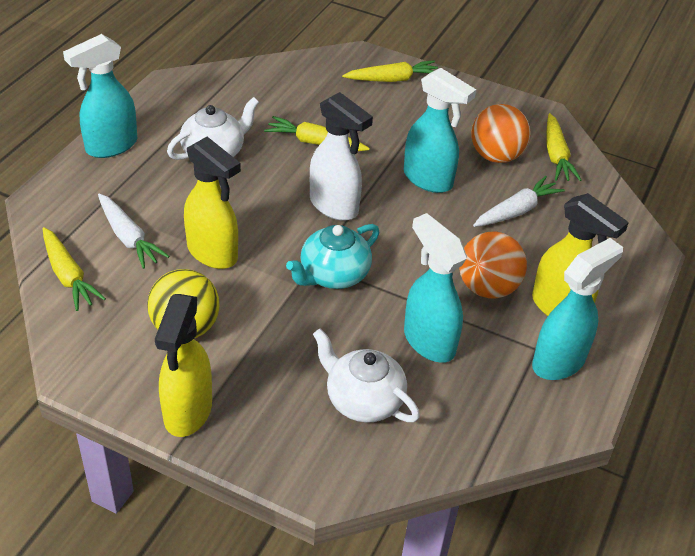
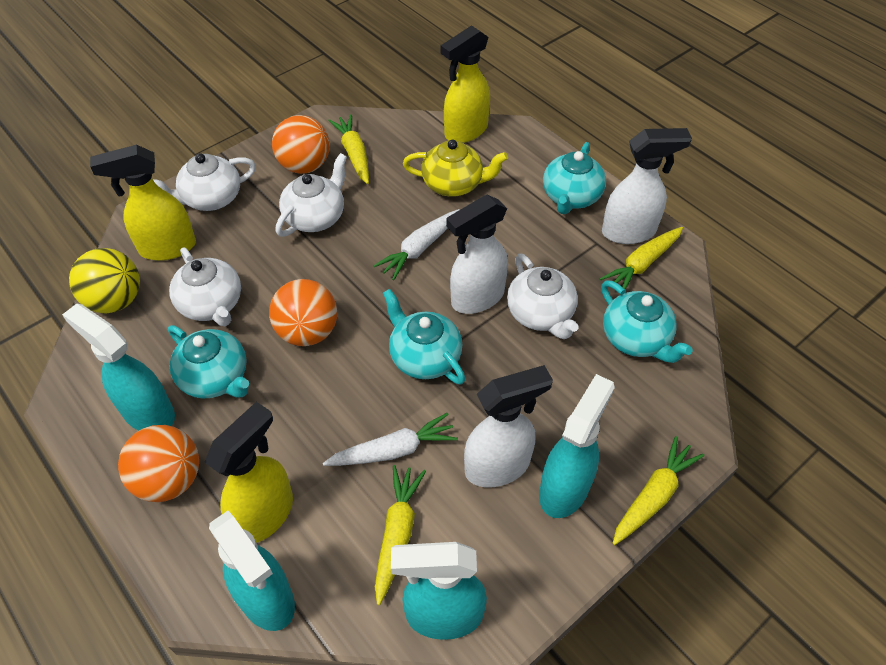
orange ball: 2 -> 3
turquoise teapot: 1 -> 4
white spray bottle: 1 -> 3
white teapot: 2 -> 4
yellow teapot: 0 -> 1

